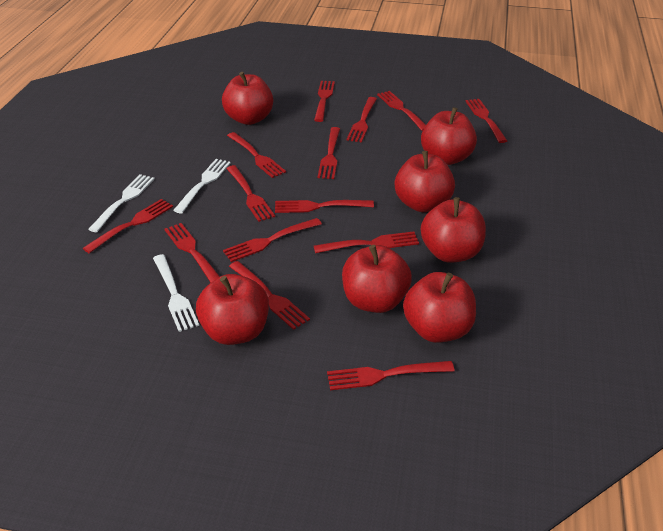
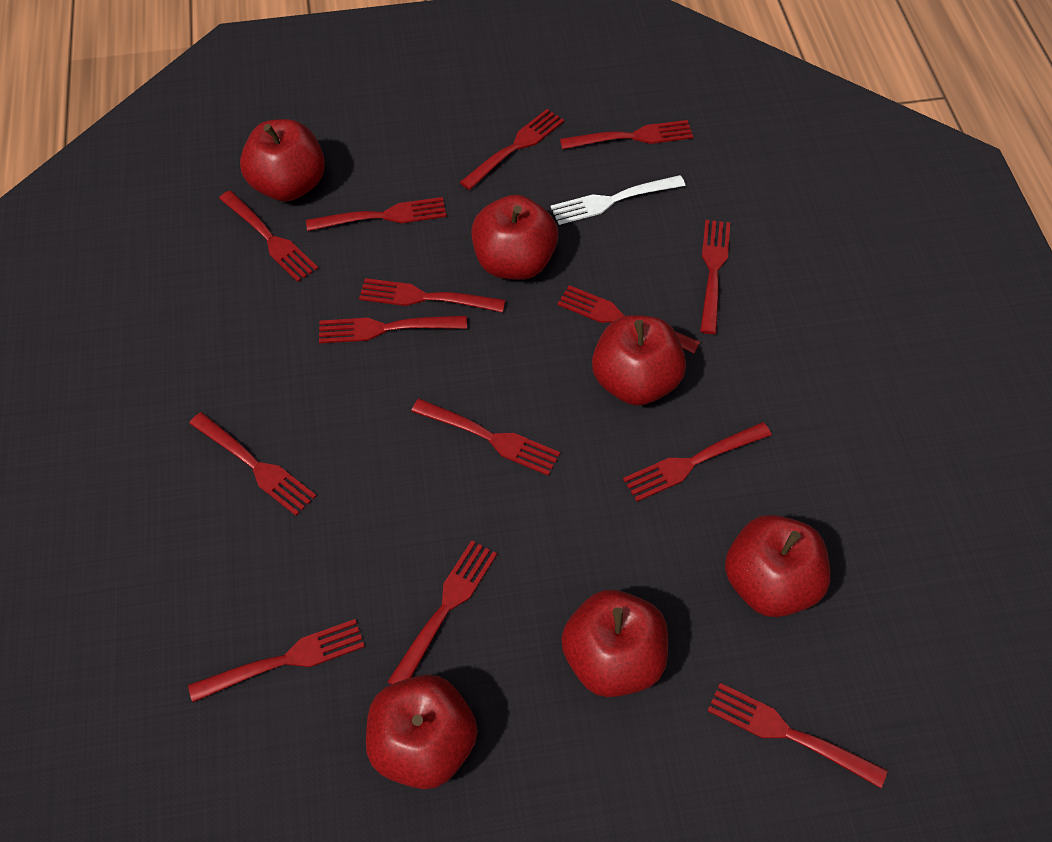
red apple: 7 -> 6
white fork: 3 -> 1

